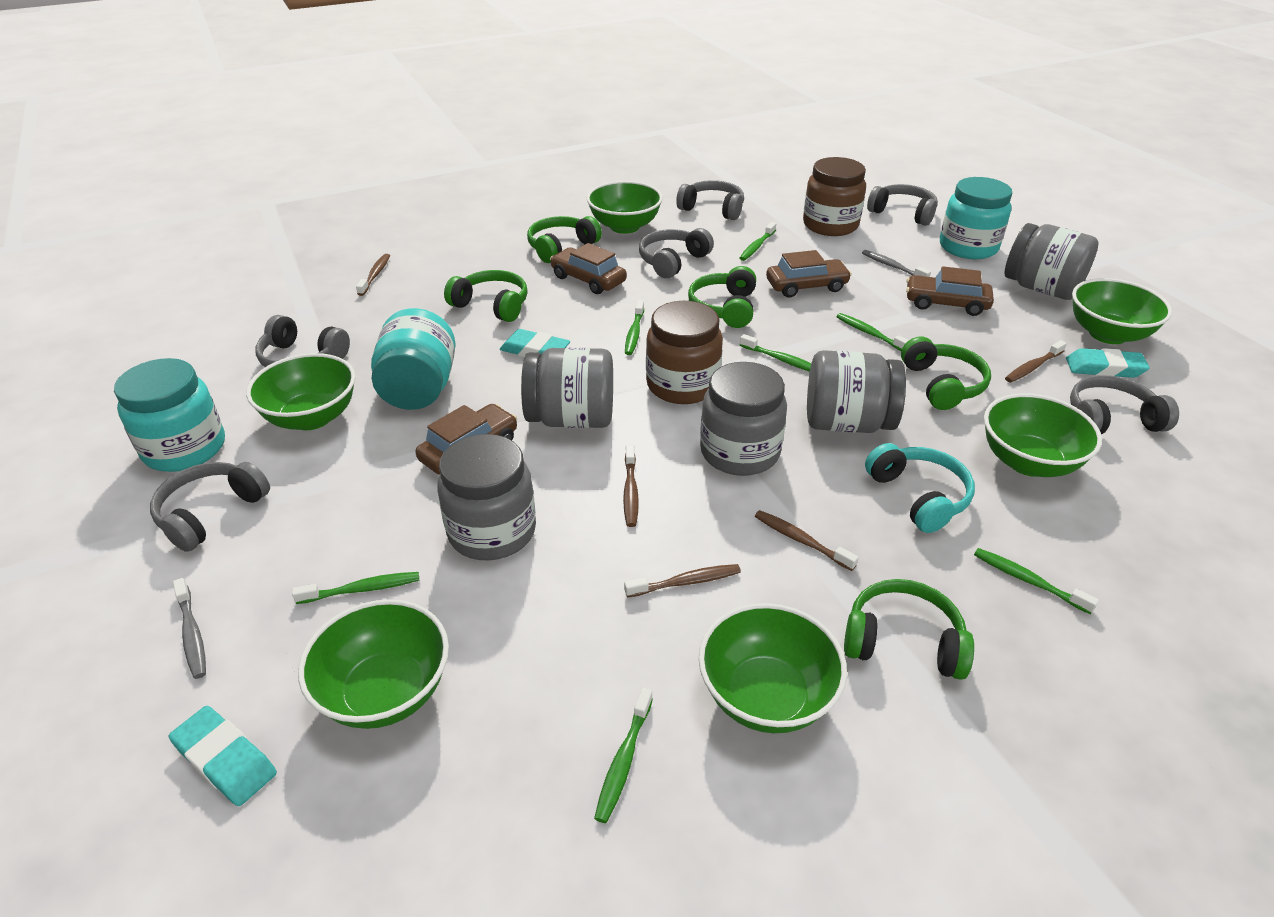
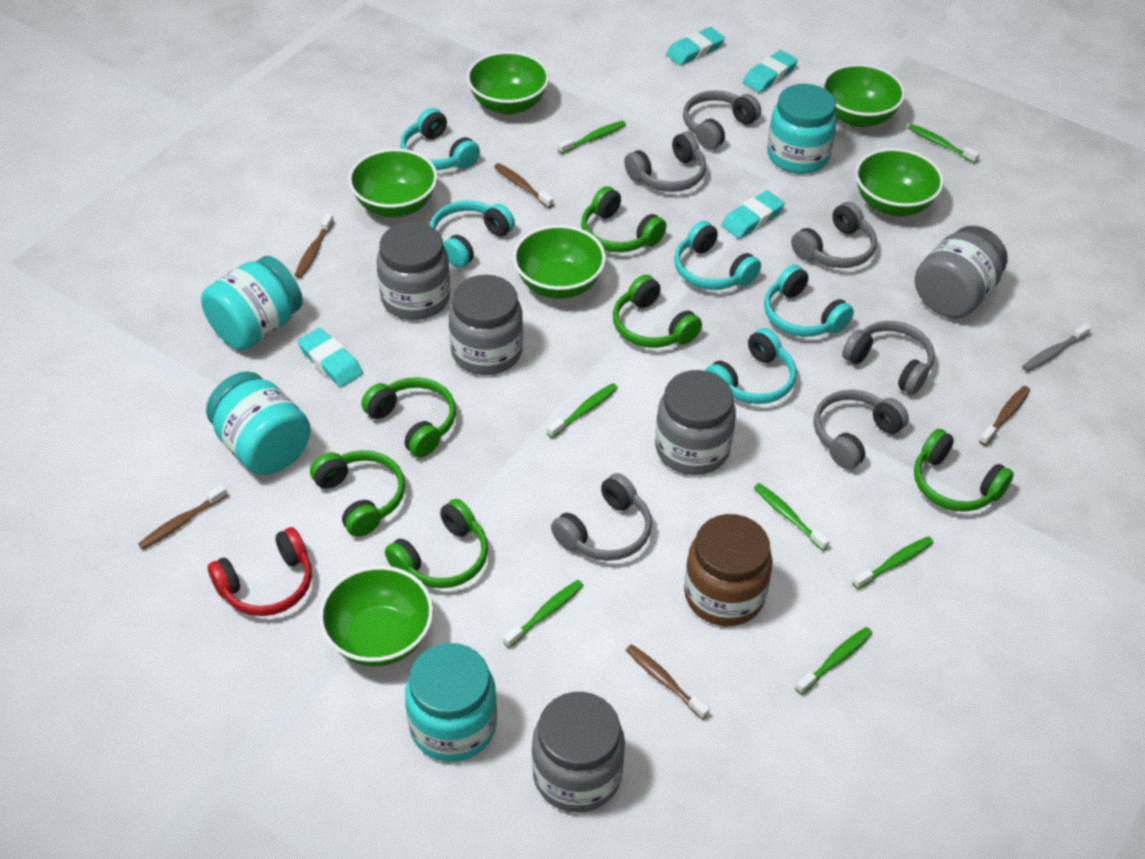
brown car: 4 -> 0
brown jar: 2 -> 1
green headphones: 5 -> 6
grey toothbrush: 2 -> 1
red headphones: 0 -> 1
turquoise eraser: 3 -> 4
turquoise headphones: 1 -> 5
turquoise jar: 3 -> 4

